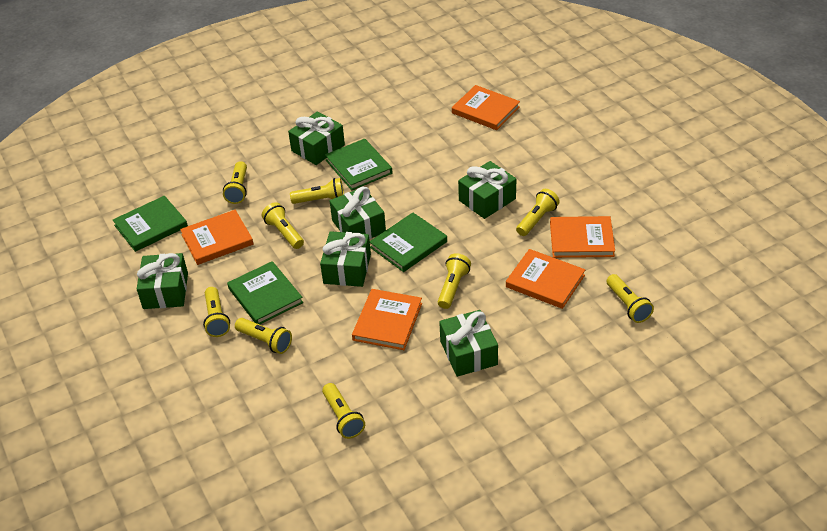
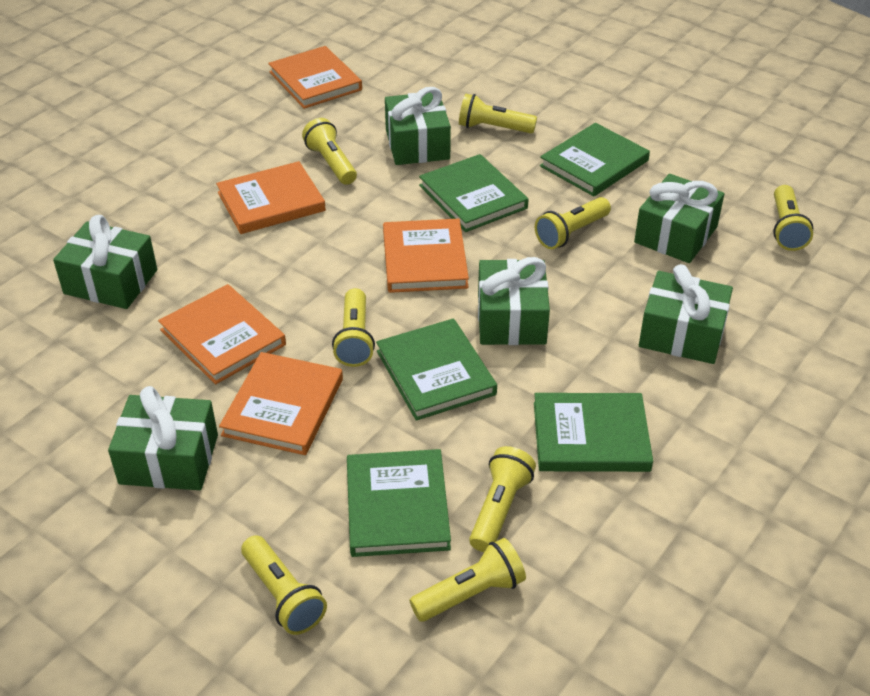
green book: 4 -> 5
yellow flashlight: 9 -> 8

